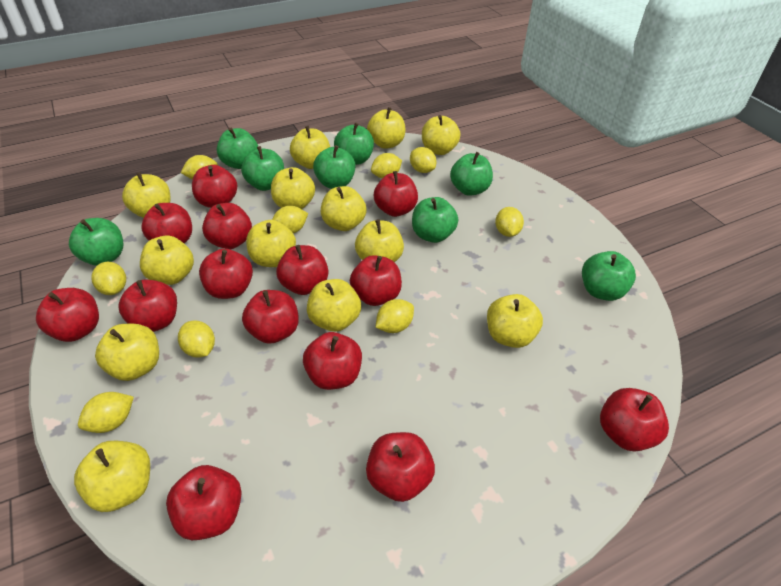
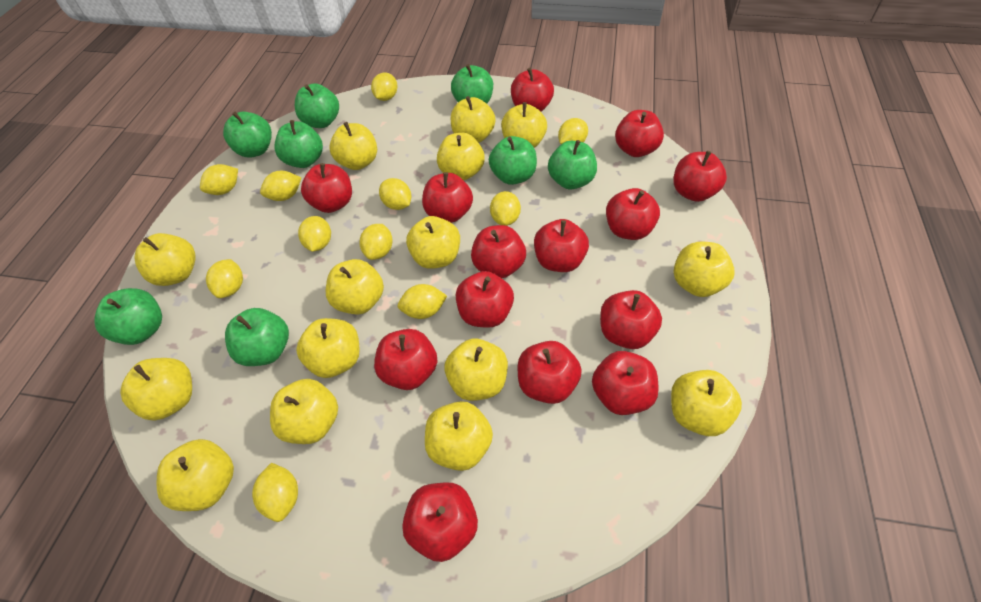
yellow apple: 13 -> 15
yellow lemon: 9 -> 11

